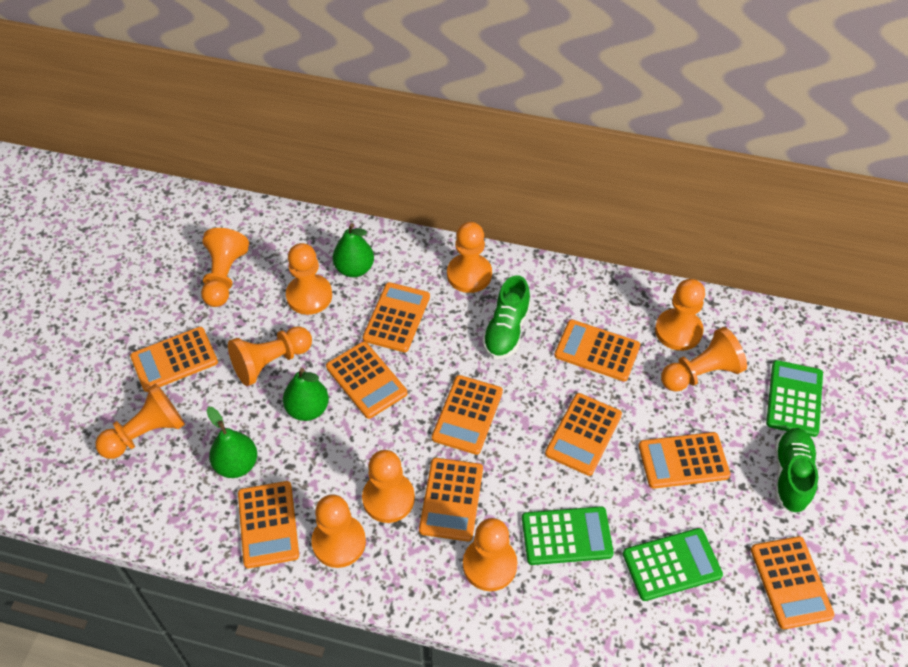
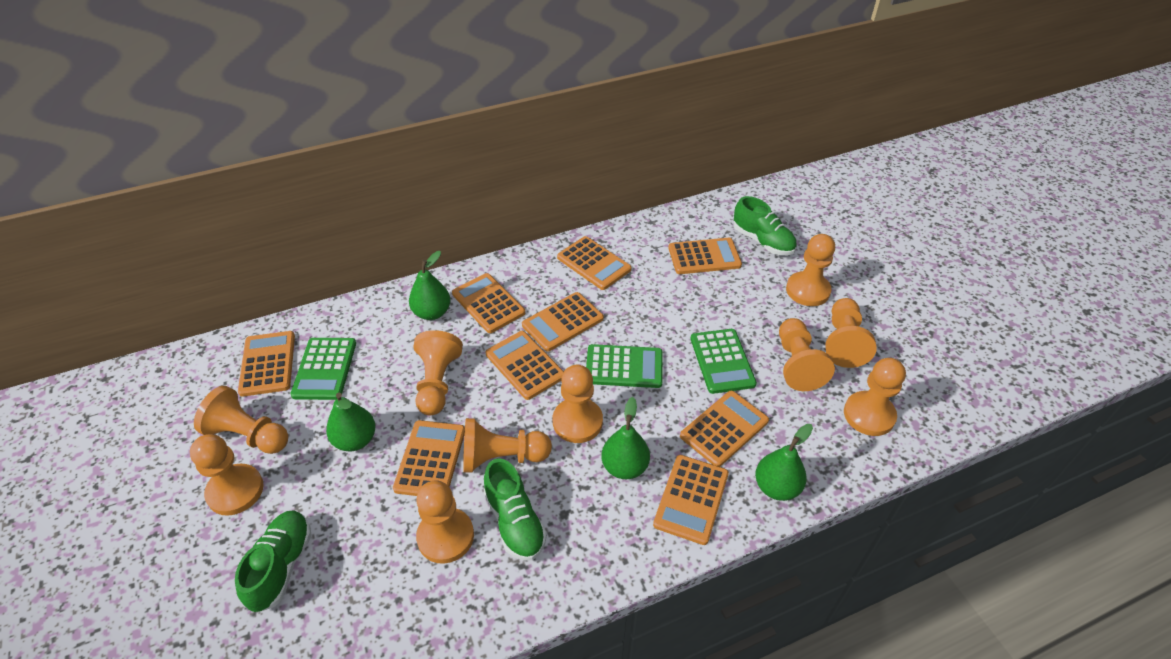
green pear: 3 -> 4
green shoe: 2 -> 3
orange calculator: 10 -> 9

